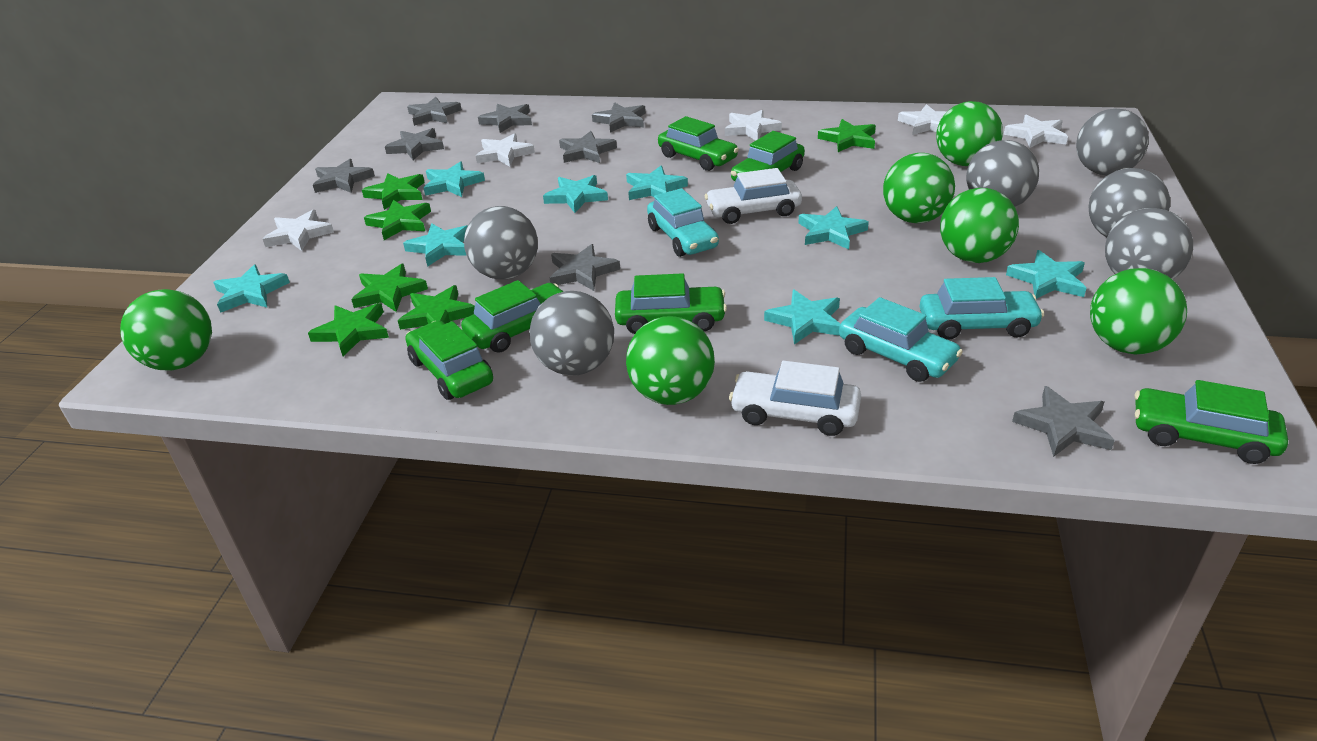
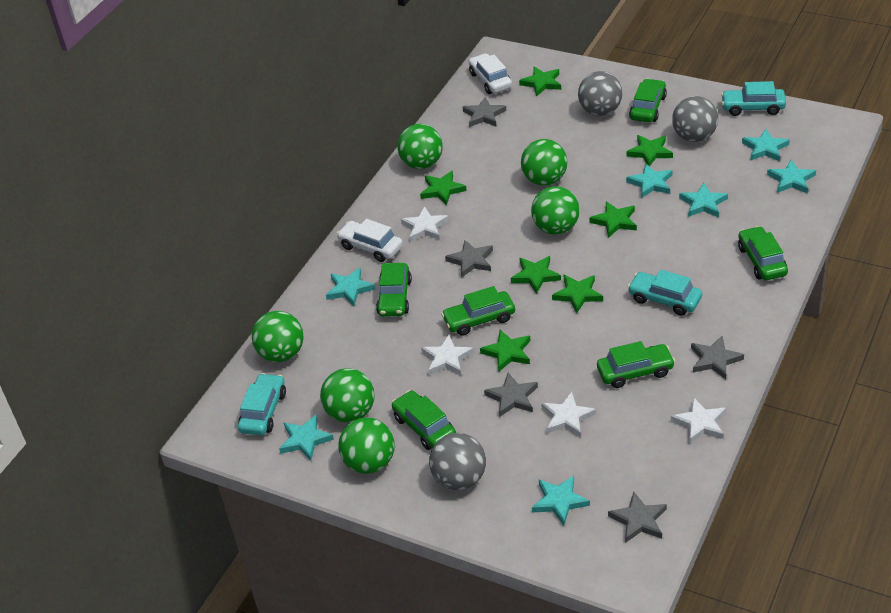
green star: 6 -> 7
grey ball: 6 -> 3
grey star: 8 -> 5
turquoise star: 8 -> 7
white star: 5 -> 4

